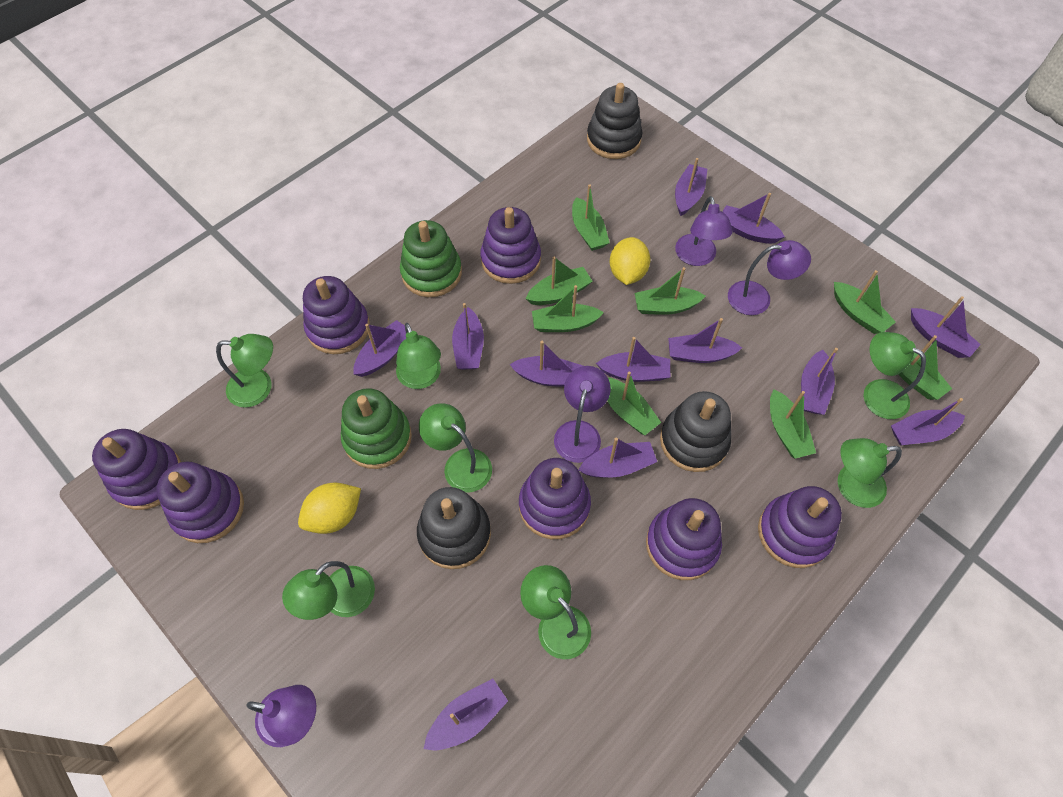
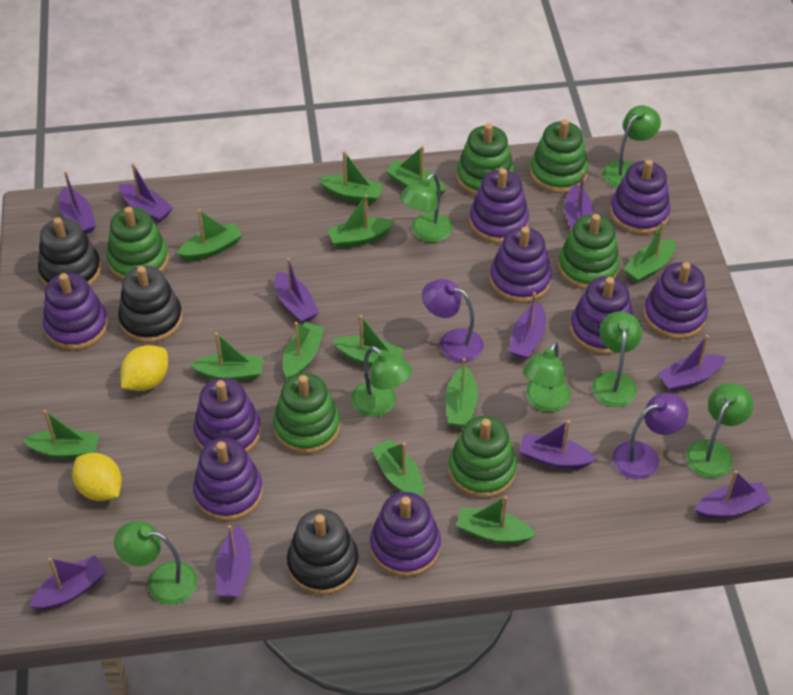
green boat: 8 -> 12
green stacking toy: 2 -> 6
purple boat: 12 -> 10
purple lamp: 4 -> 2
purple stacking toy: 7 -> 9

